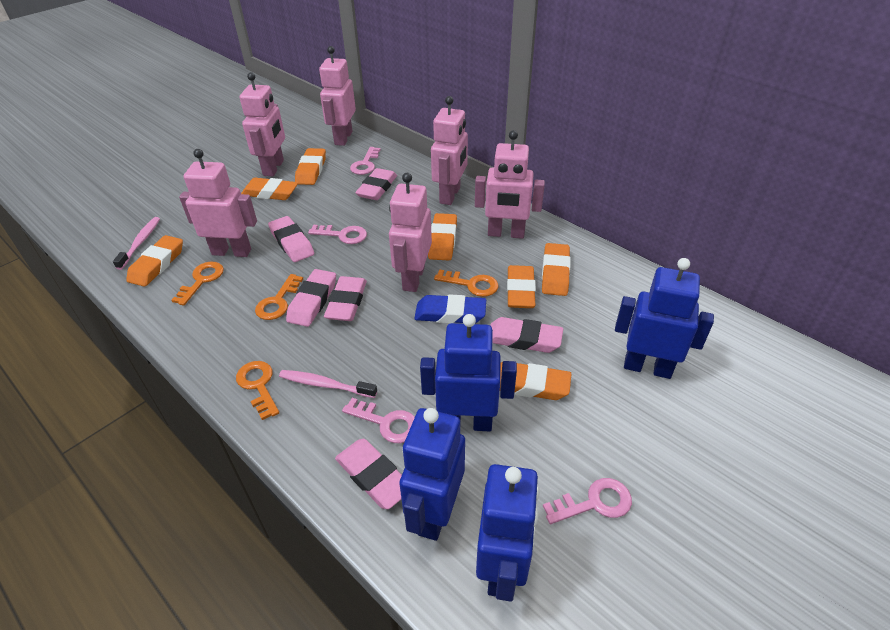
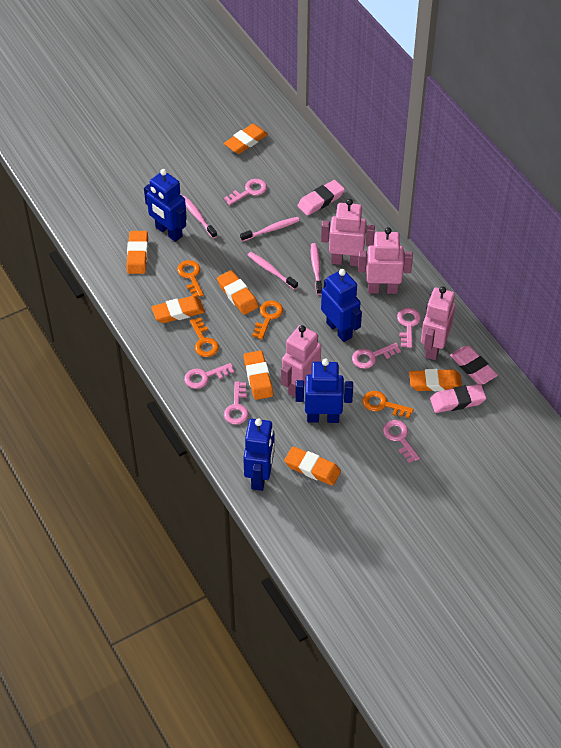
blue eraser: 1 -> 0
pink eraser: 6 -> 3
pink key: 4 -> 6
pink robot: 6 -> 4
pink toothbrush: 2 -> 4

